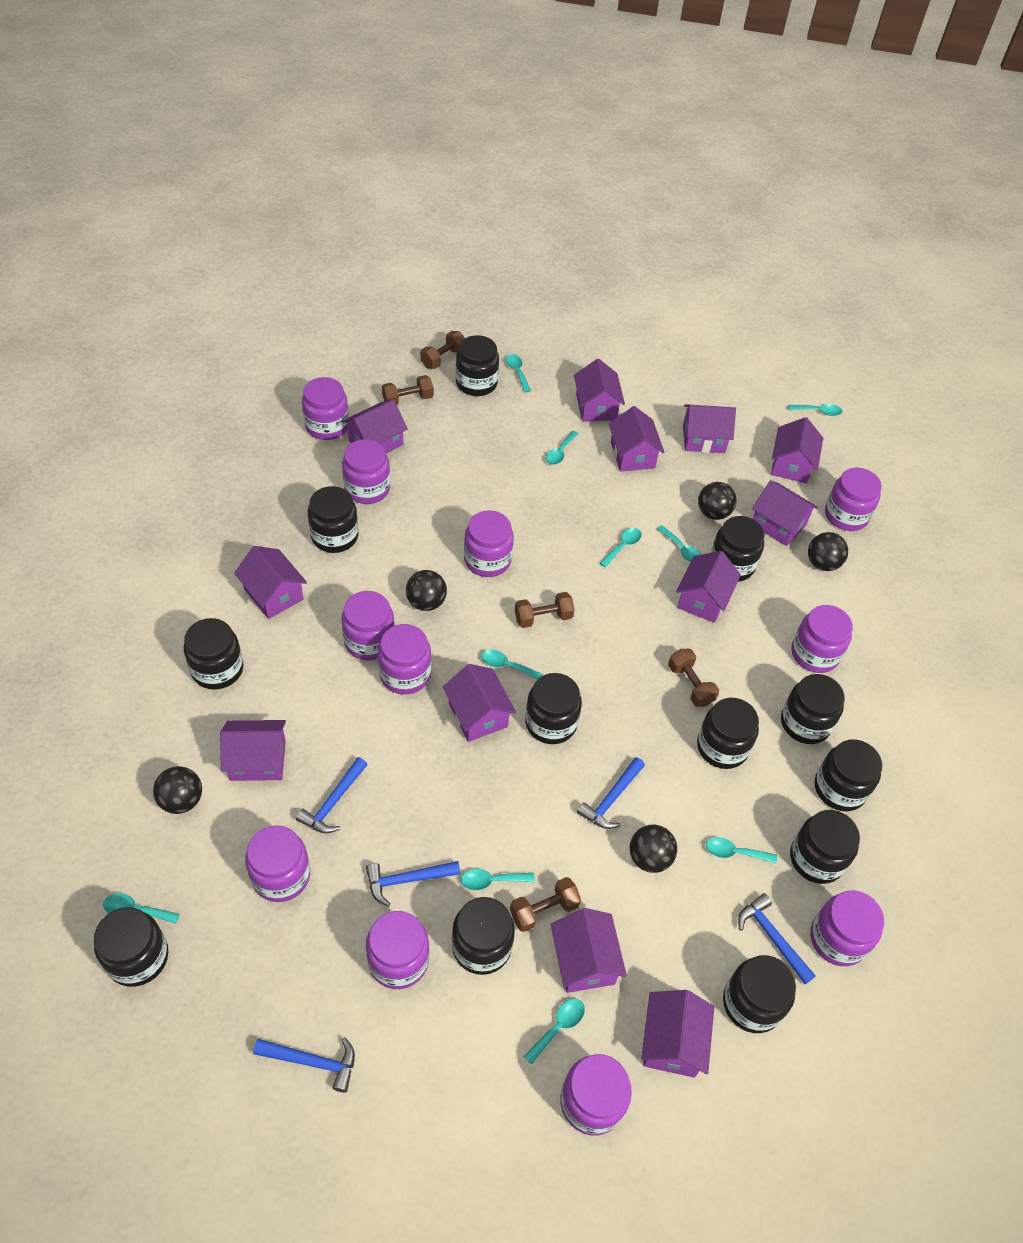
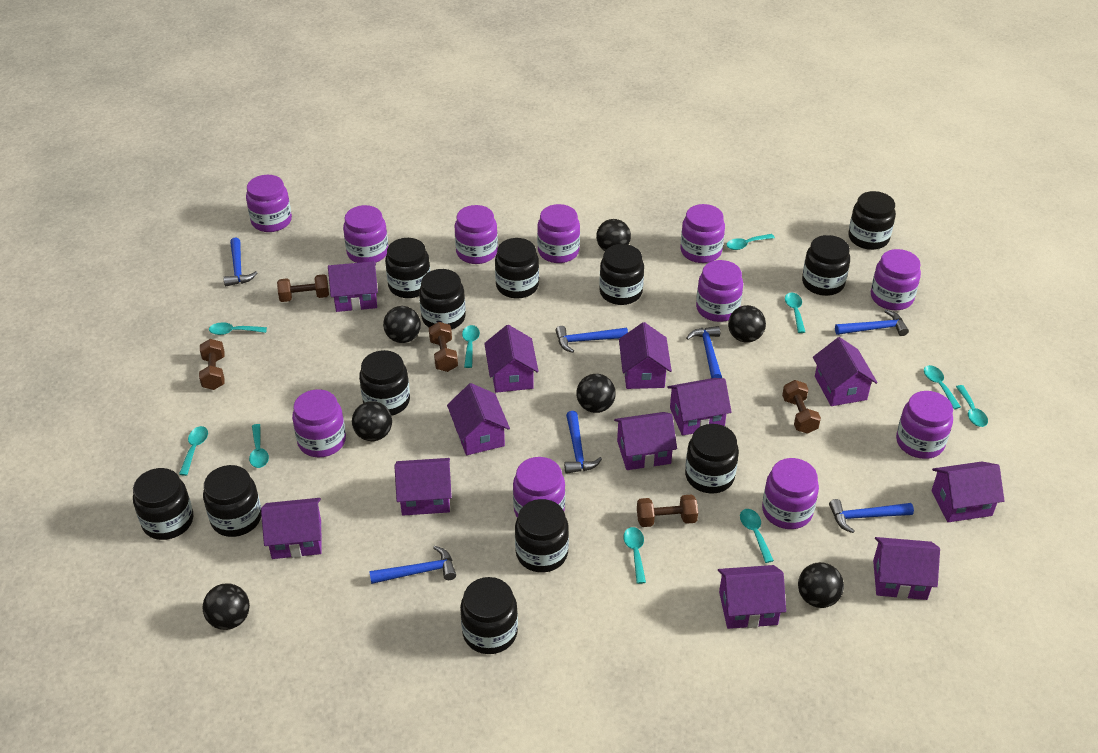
black ball: 5 -> 7
blue hammer: 5 -> 7

